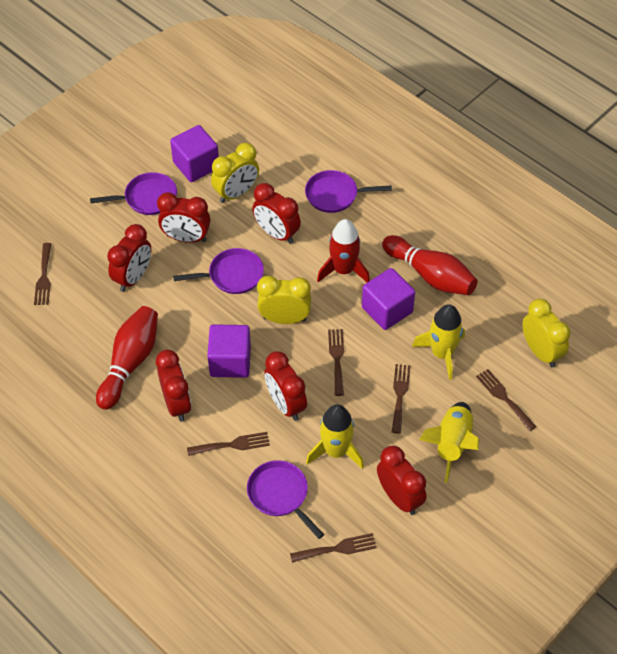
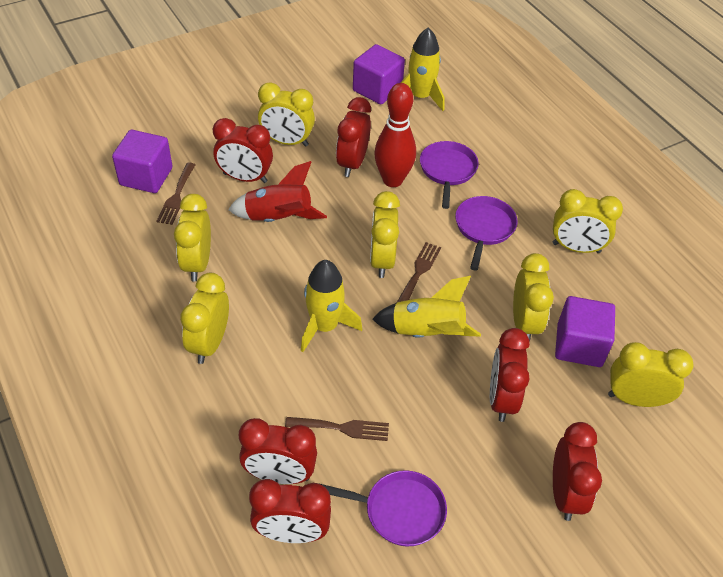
brown fork: 6 -> 3
purple pan: 4 -> 3
red bowling pin: 2 -> 1
yellow clock: 3 -> 7

